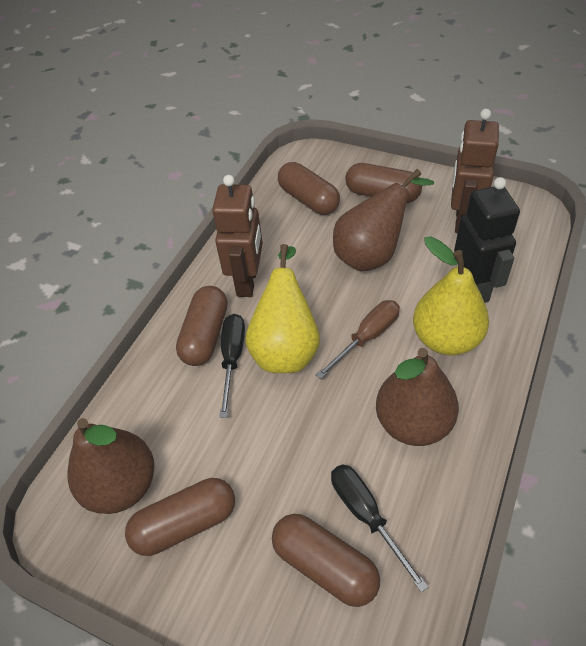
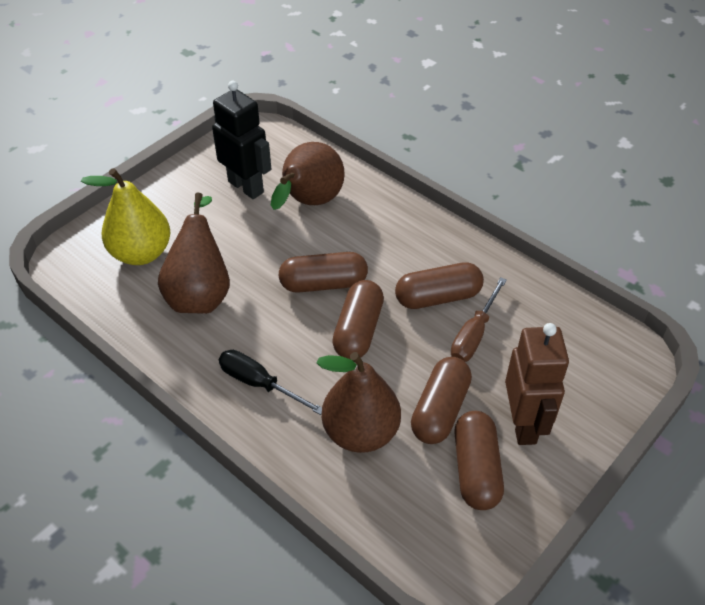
black screwdriver: 2 -> 1
brown robot: 2 -> 1
yellow pear: 2 -> 1

